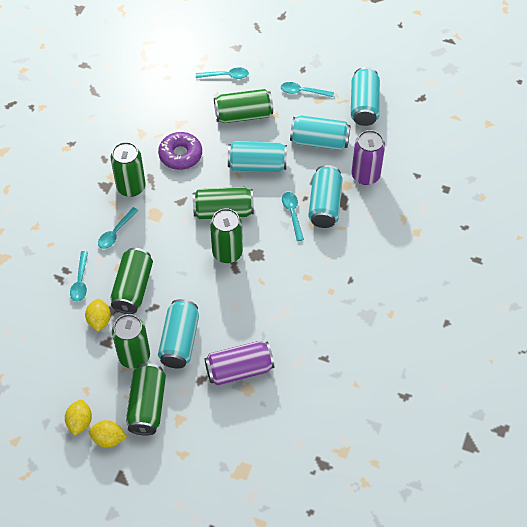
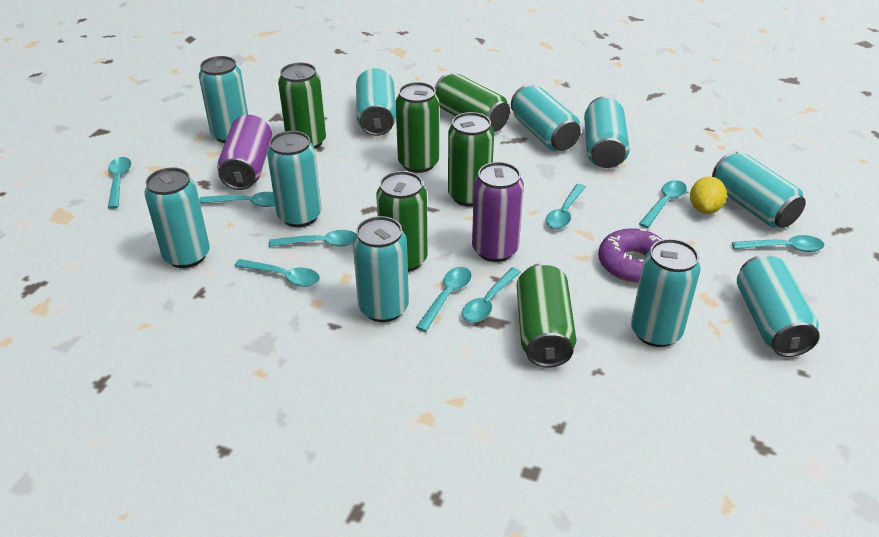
green can: 7 -> 6
turquoise can: 5 -> 10
turquoise spoon: 5 -> 9
yellow lemon: 3 -> 1

